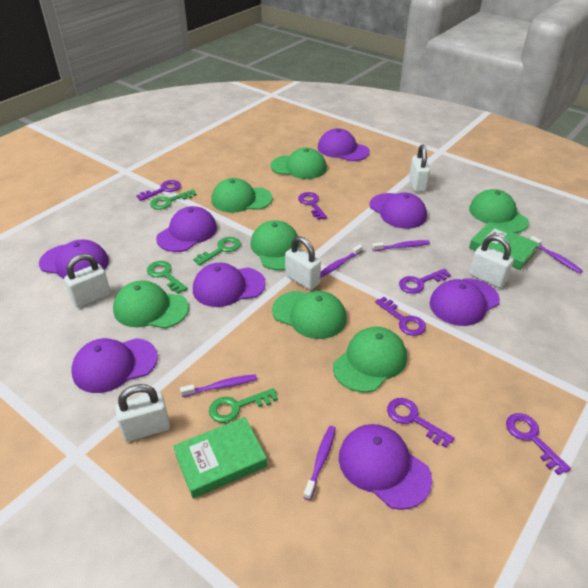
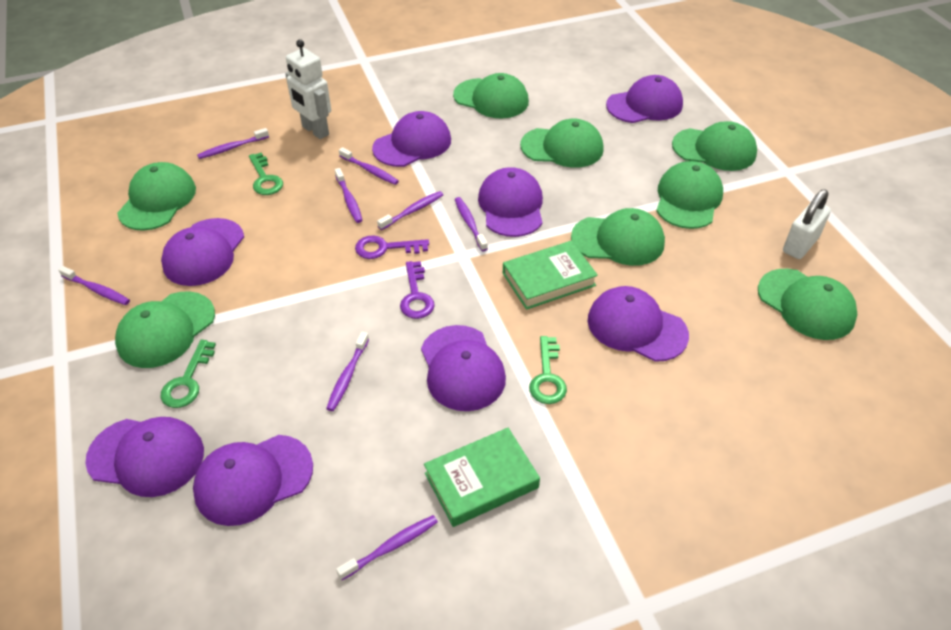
green cap: 7 -> 8
green key: 4 -> 3
purple key: 6 -> 2
purple toothbrush: 5 -> 8
white padlock: 5 -> 1
white robot: 0 -> 1

